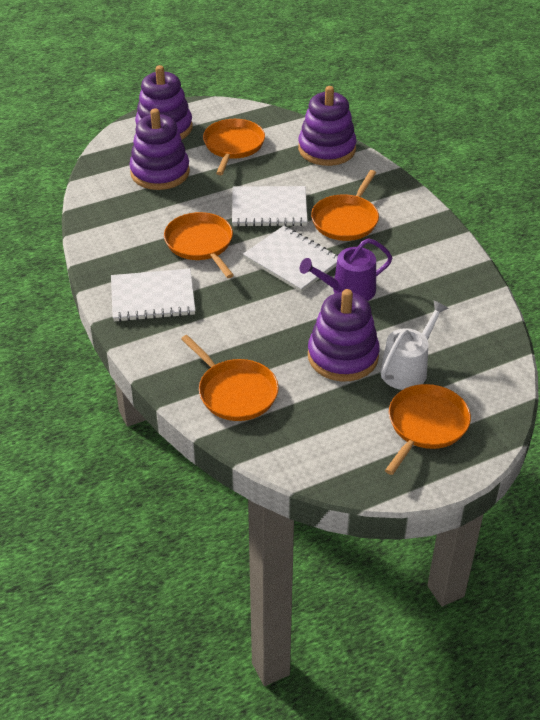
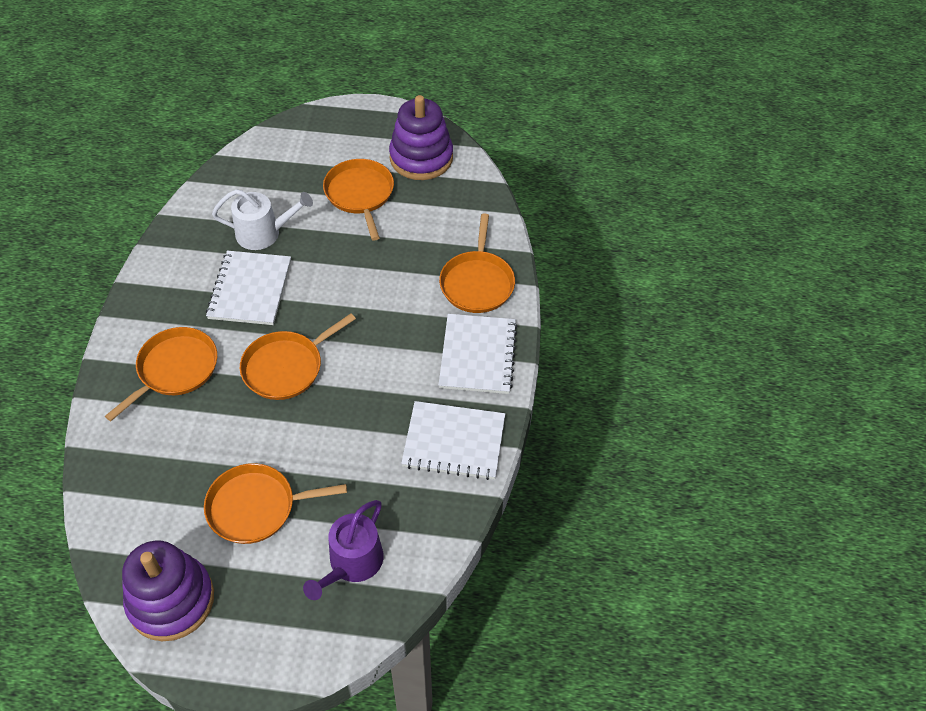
purple stacking toy: 4 -> 2

